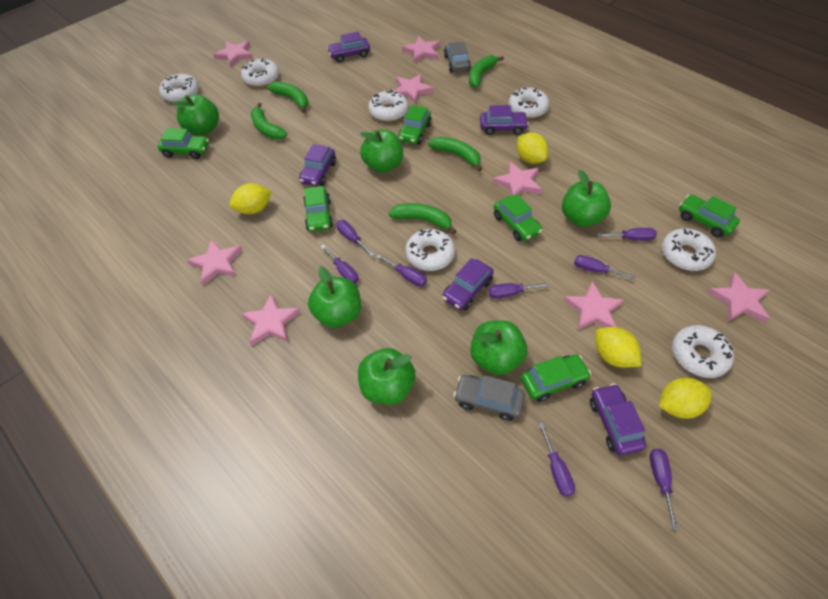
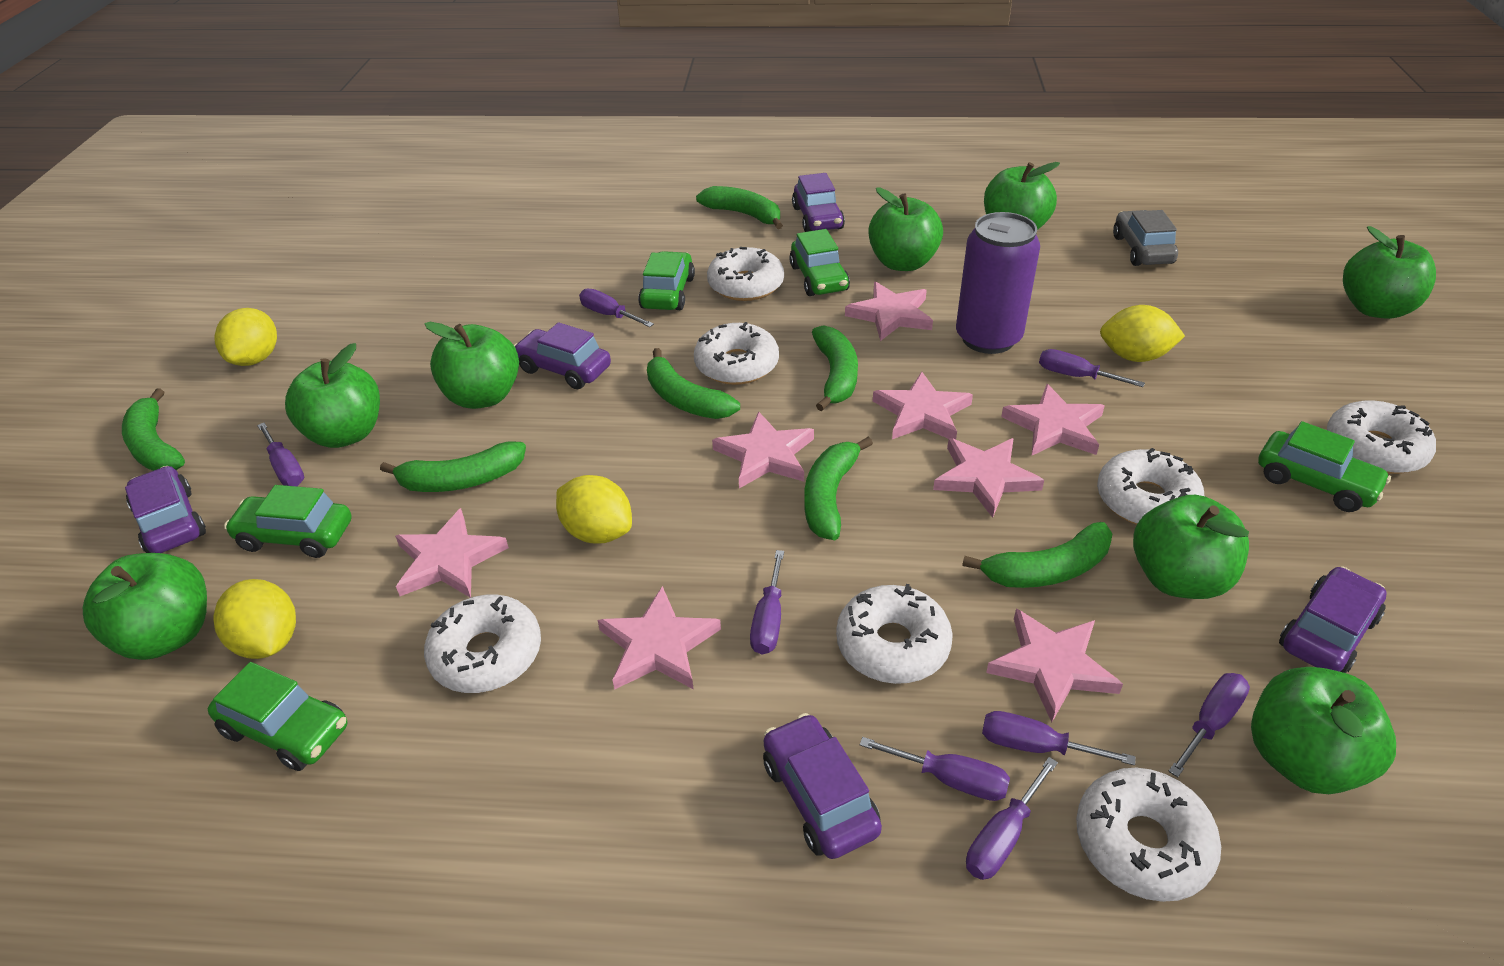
green apple: 6 -> 8
green banana: 5 -> 7
green car: 6 -> 5
grey car: 2 -> 1
purple can: 0 -> 1

